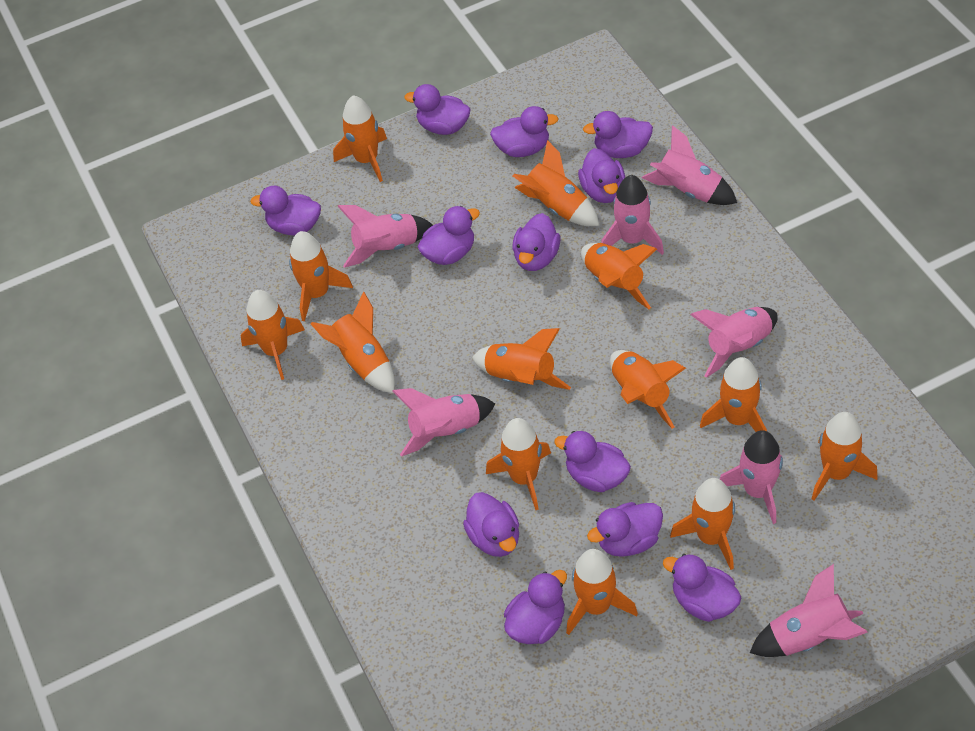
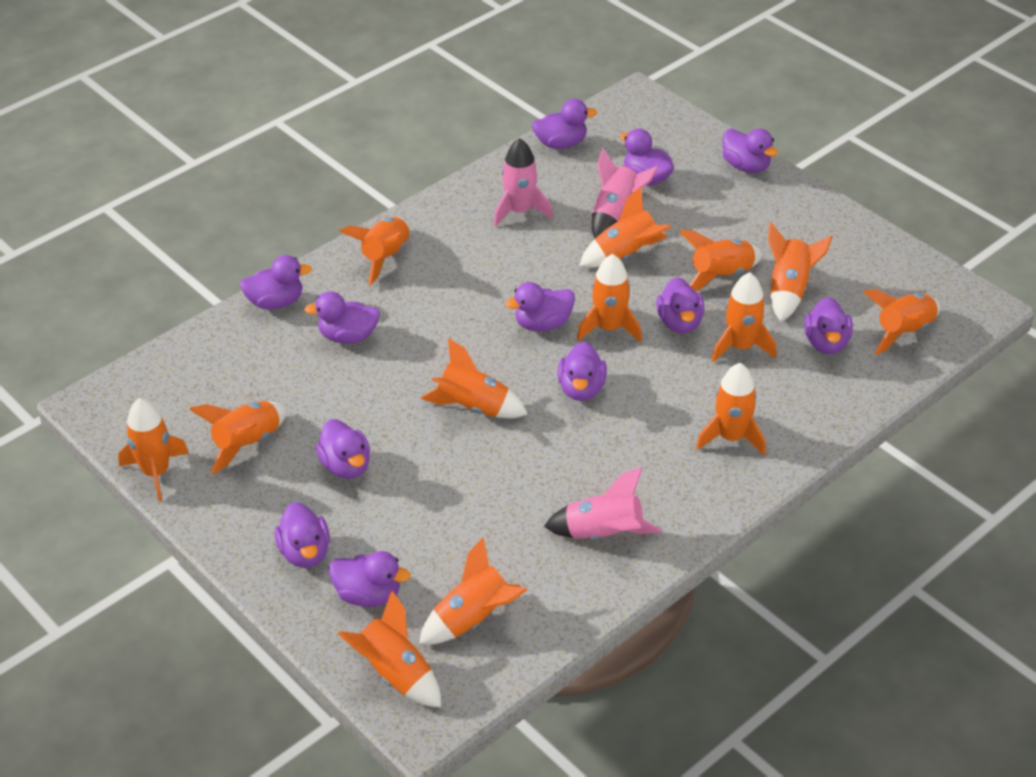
pink rocket: 7 -> 3

